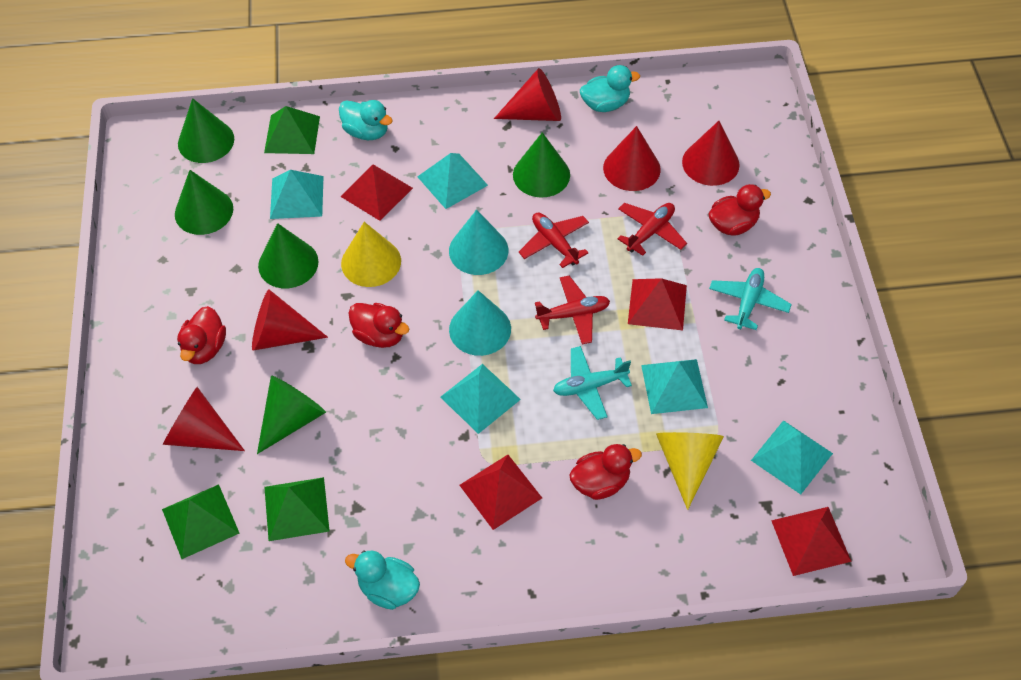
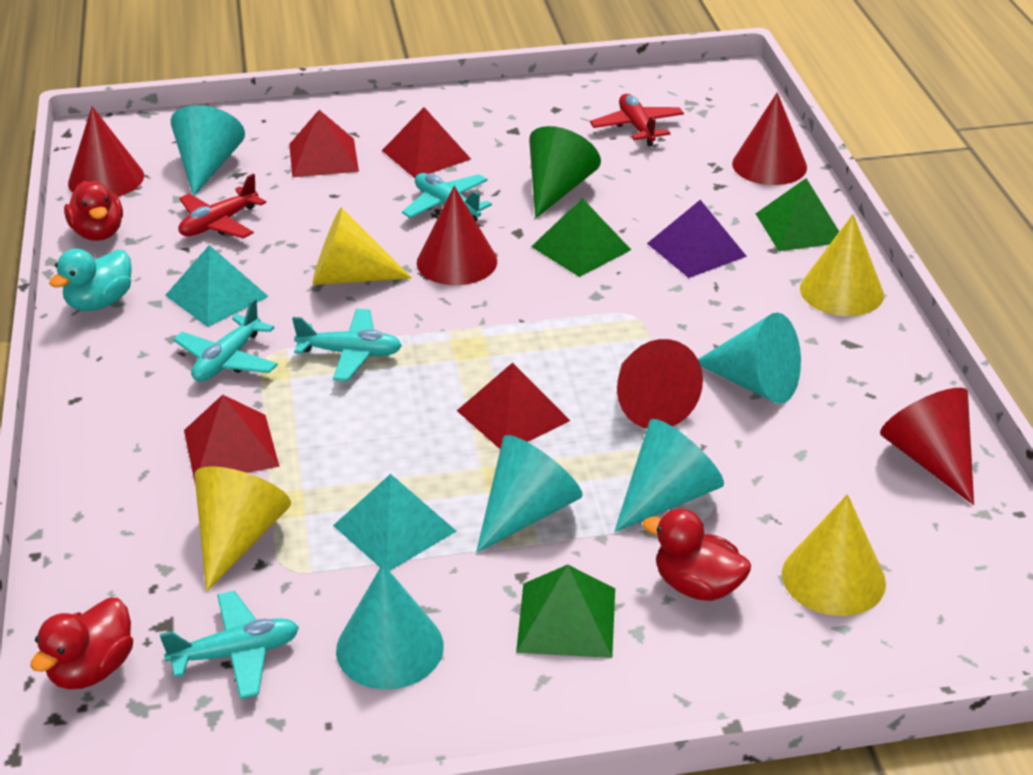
green cone: 5 -> 1
purple pyramid: 0 -> 1
red duck: 4 -> 3
red plane: 3 -> 2
turquoise cone: 2 -> 5
turquoise duck: 3 -> 1
turquoise plane: 2 -> 4
turquoise pyramid: 5 -> 2
yellow cone: 2 -> 4

